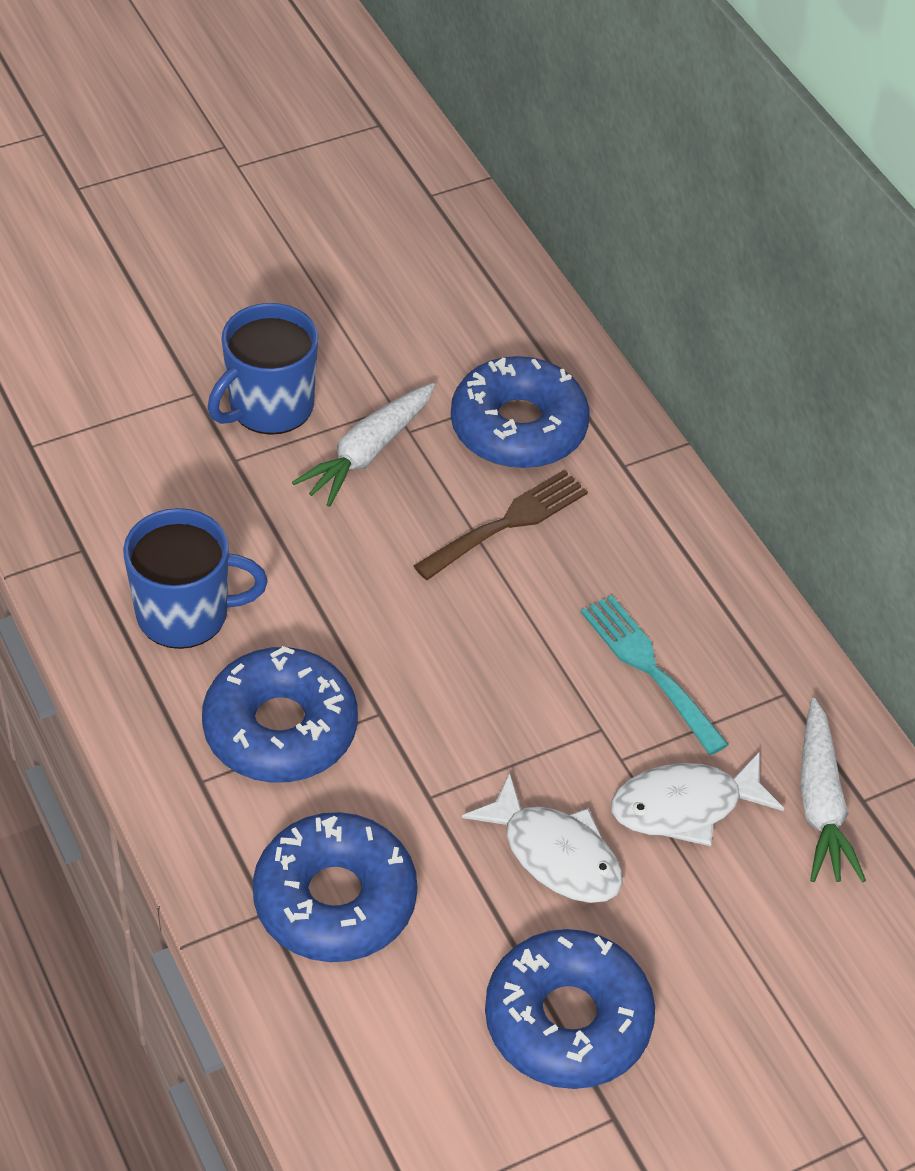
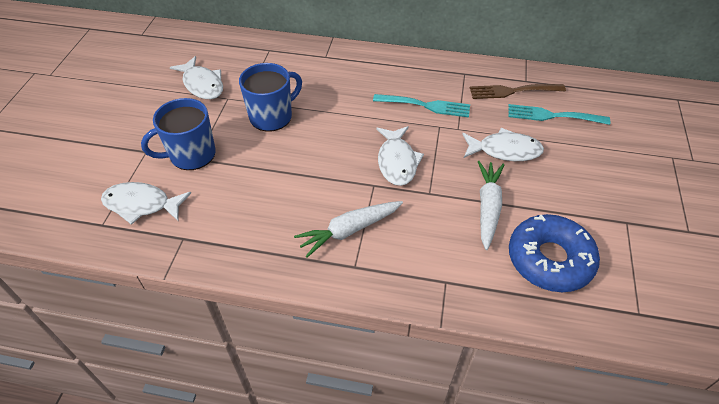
blue donut: 4 -> 1
turquoise fork: 1 -> 2
white fish: 2 -> 4

